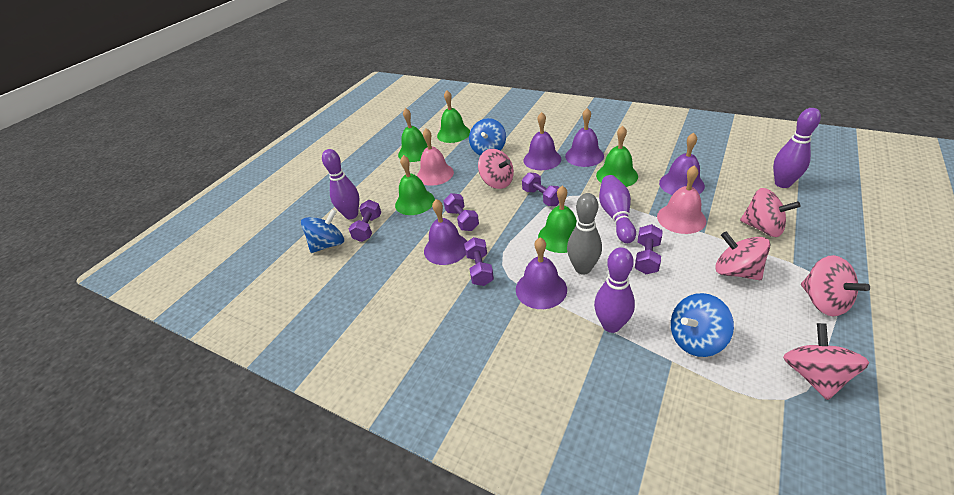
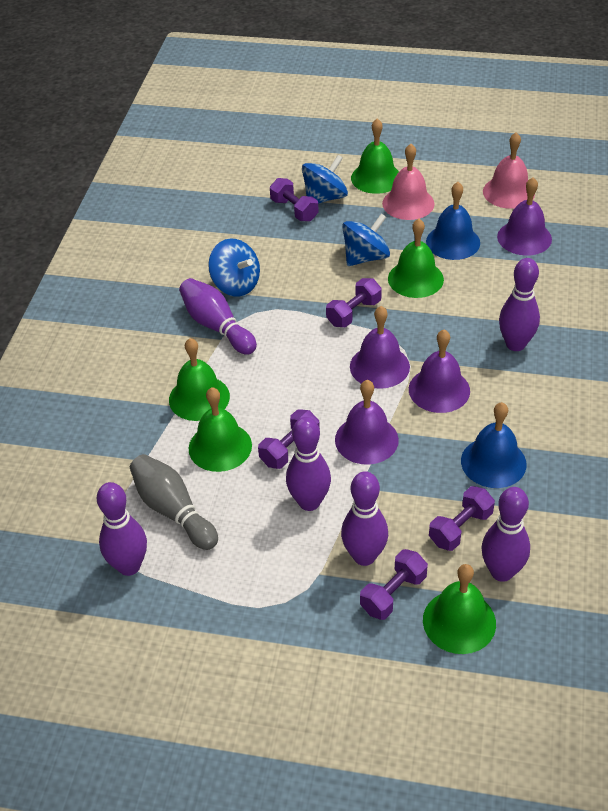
blue bell: 0 -> 2
pink spinning top: 5 -> 0
purple bell: 5 -> 4
purple bowling pin: 4 -> 6

